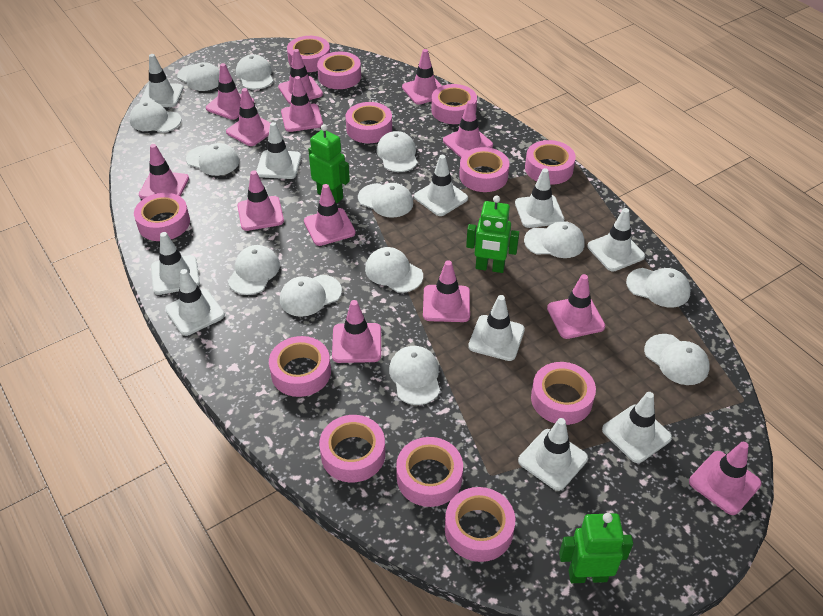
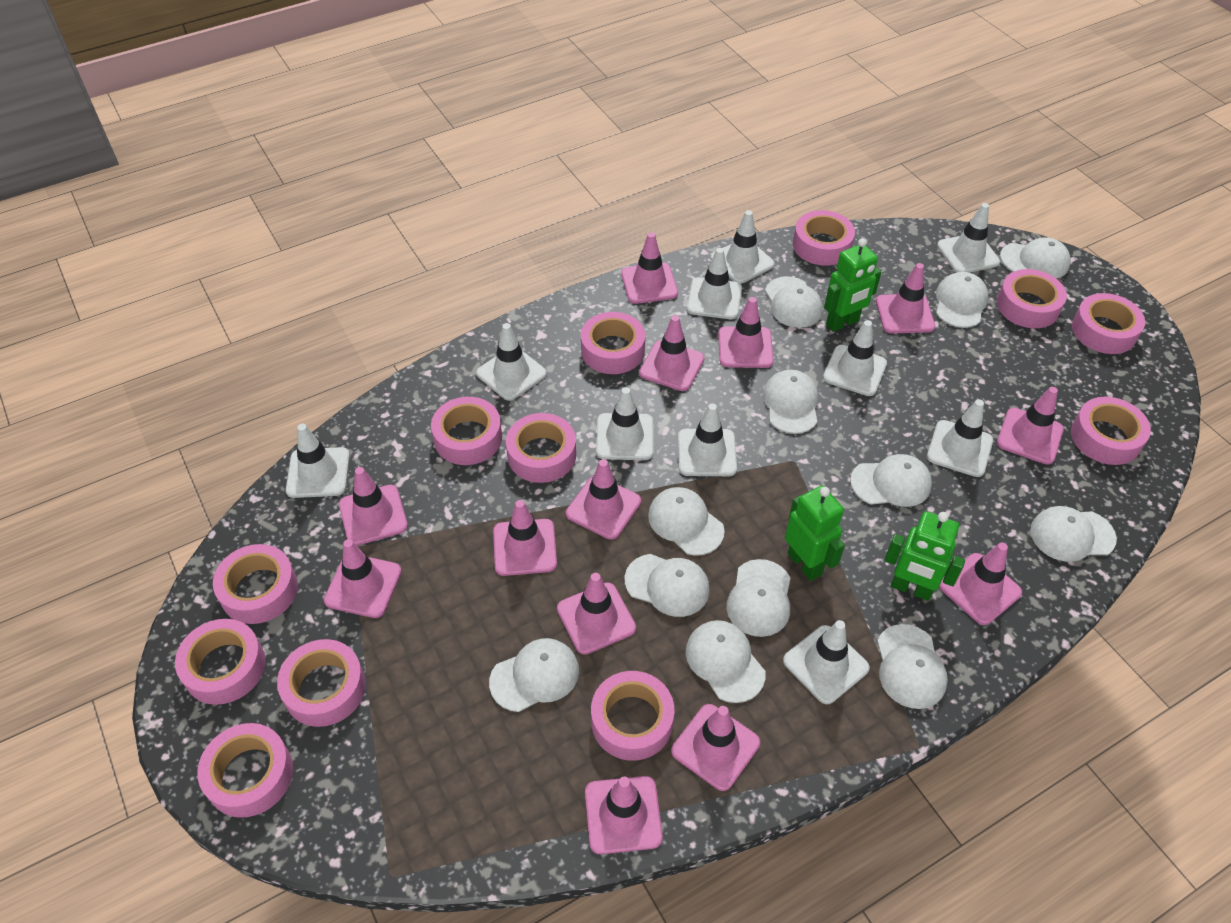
white cap: 13 -> 12

